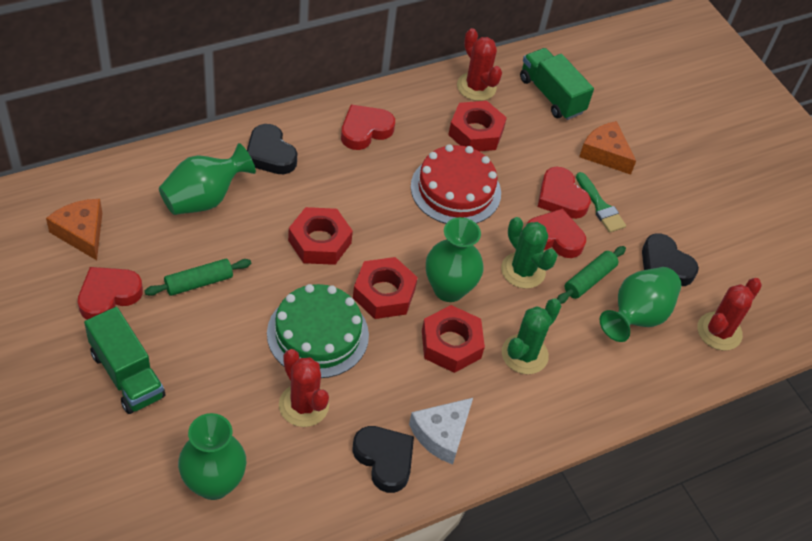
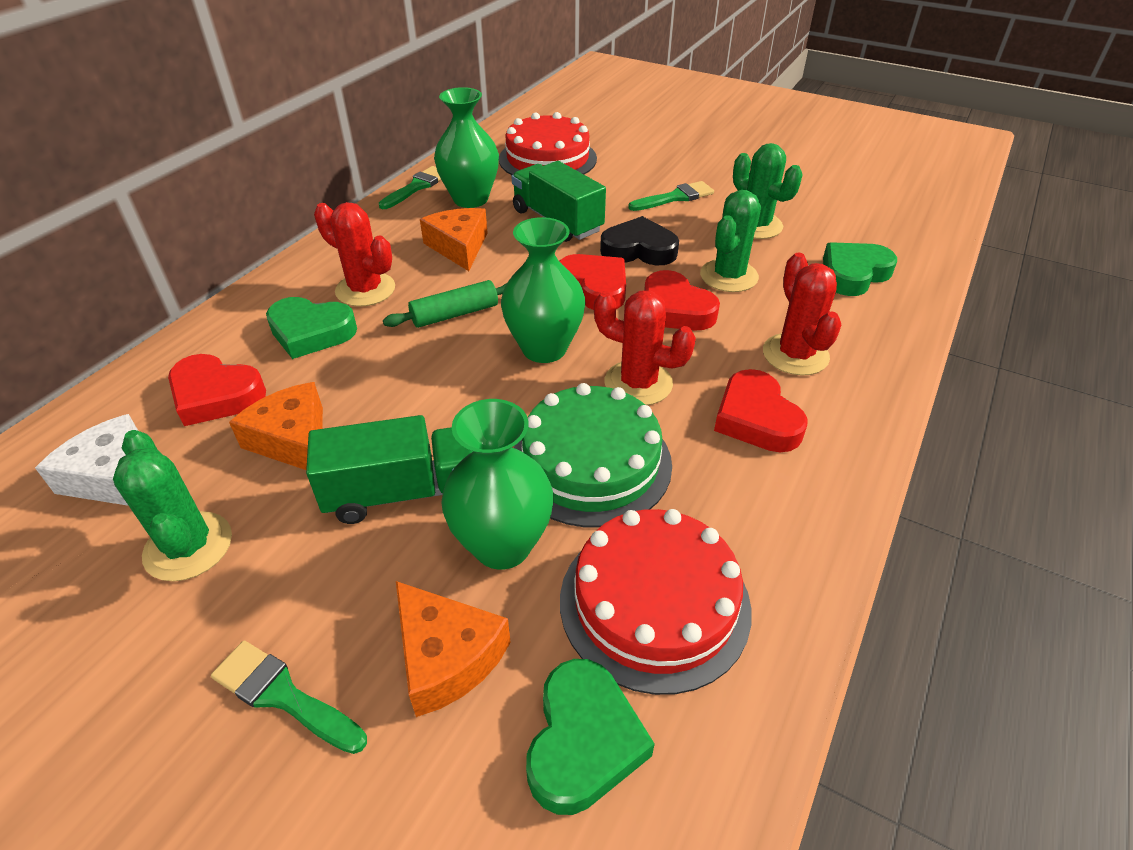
black heart: 3 -> 1
green brush: 1 -> 3
green cactus: 2 -> 3
green heart: 0 -> 3
green rolling pin: 2 -> 1
green vase: 4 -> 3
orange cheese: 2 -> 3
red cake: 1 -> 2
red nut: 4 -> 0

